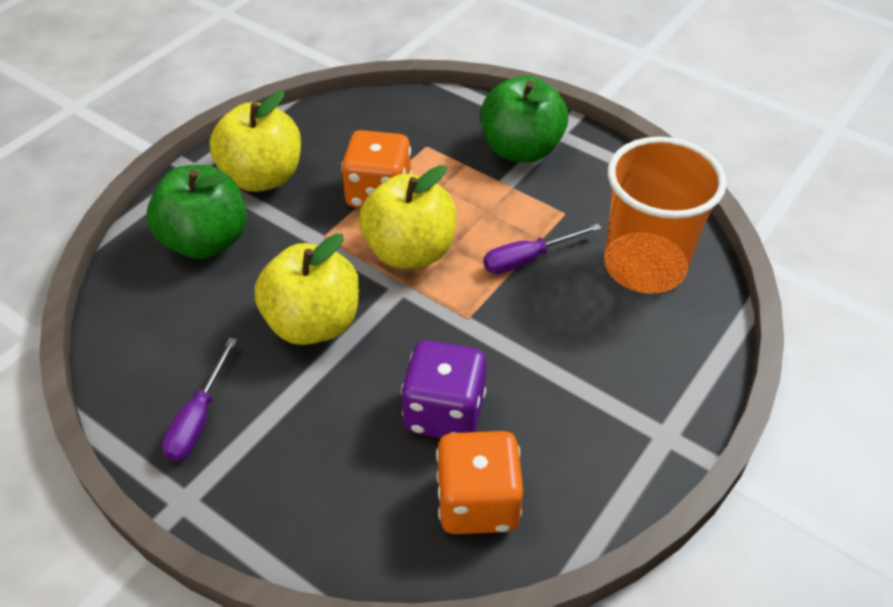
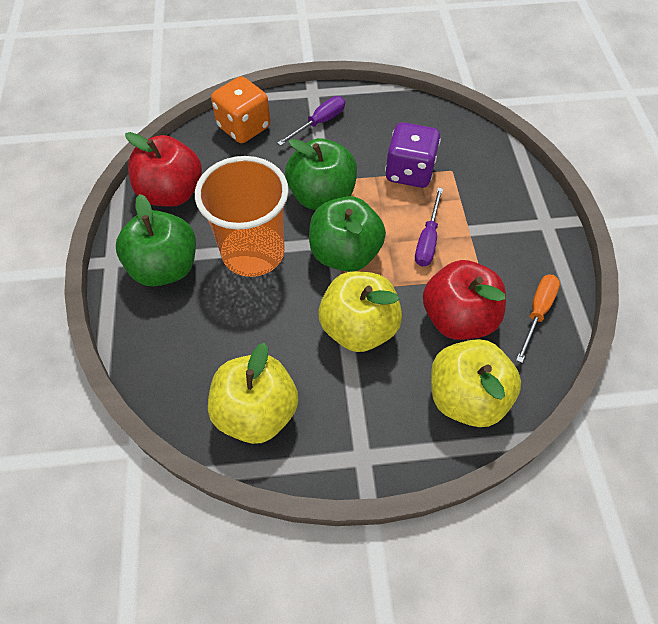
green apple: 2 -> 3
orange dice: 2 -> 1
orange screwdriver: 0 -> 1
red apple: 0 -> 2

